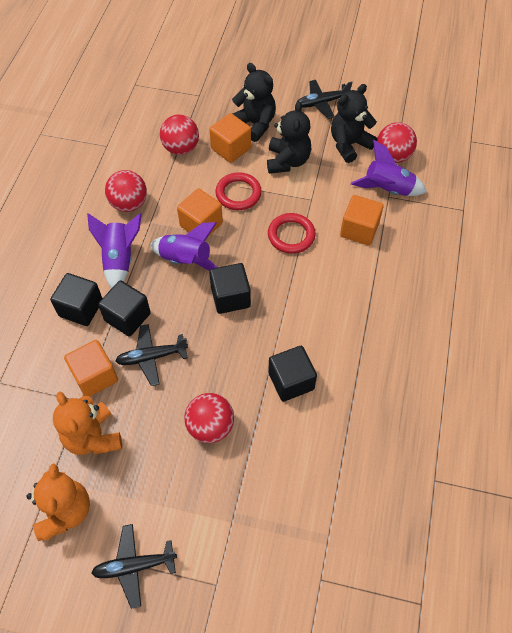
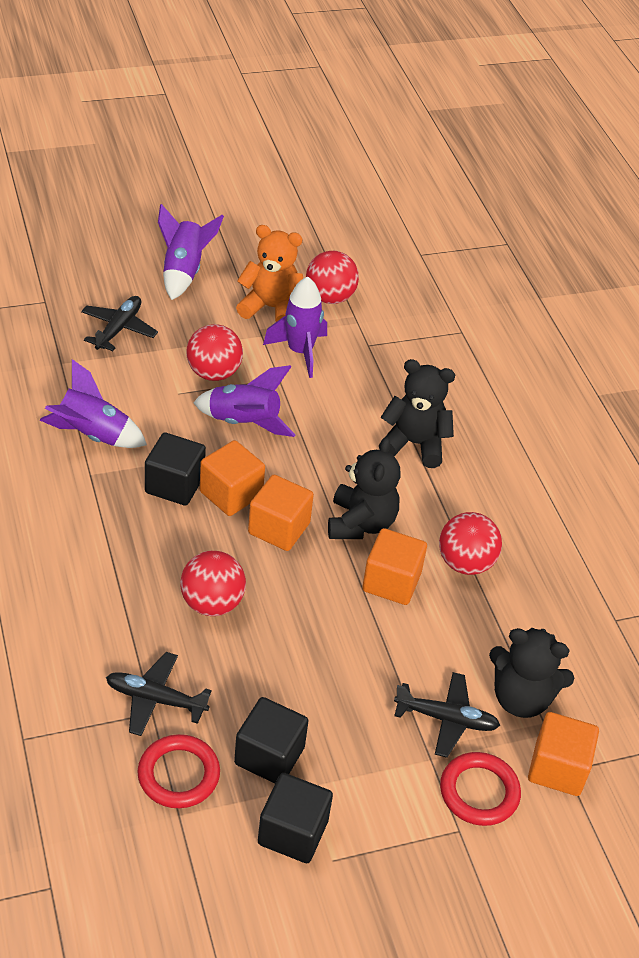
black cube: 4 -> 3
orange teddy bear: 2 -> 1
purple rocket: 3 -> 4

